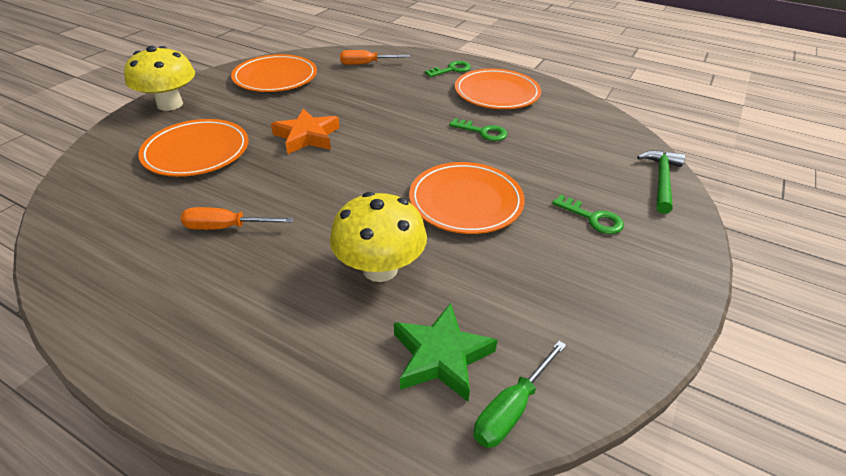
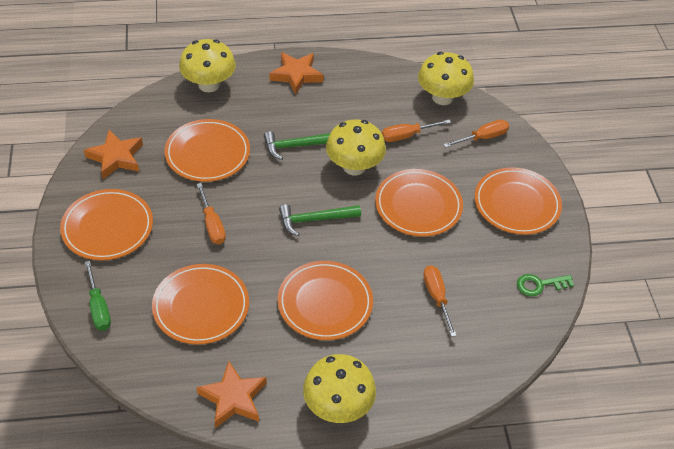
green hammer: 1 -> 2
green key: 3 -> 1
green star: 1 -> 0
orange plate: 4 -> 6
orange screwdriver: 2 -> 4
orange star: 1 -> 3
yellow mushroom: 2 -> 4

